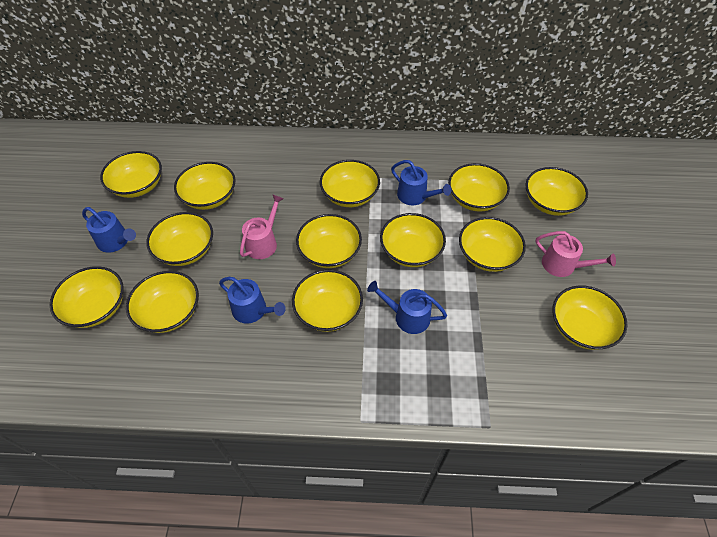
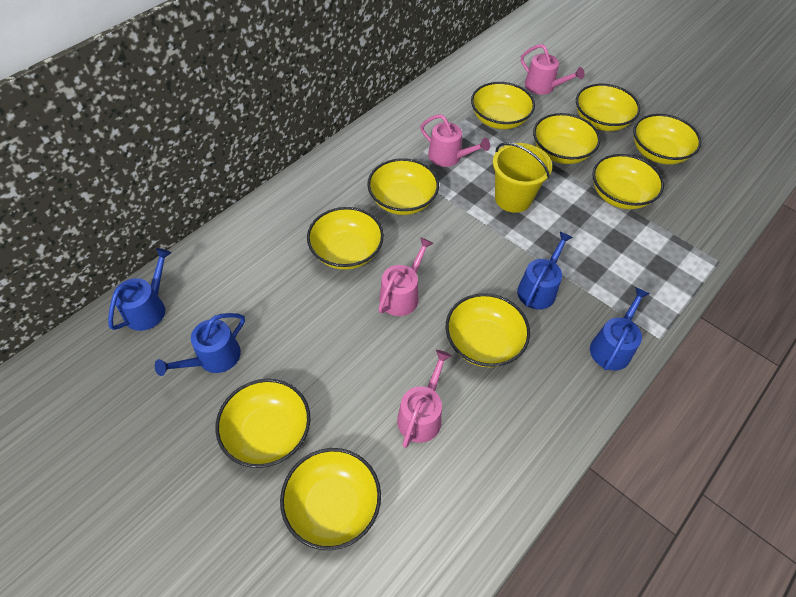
pink watering can: 2 -> 4
yellow bowl: 13 -> 10
yellow bucket: 0 -> 1

